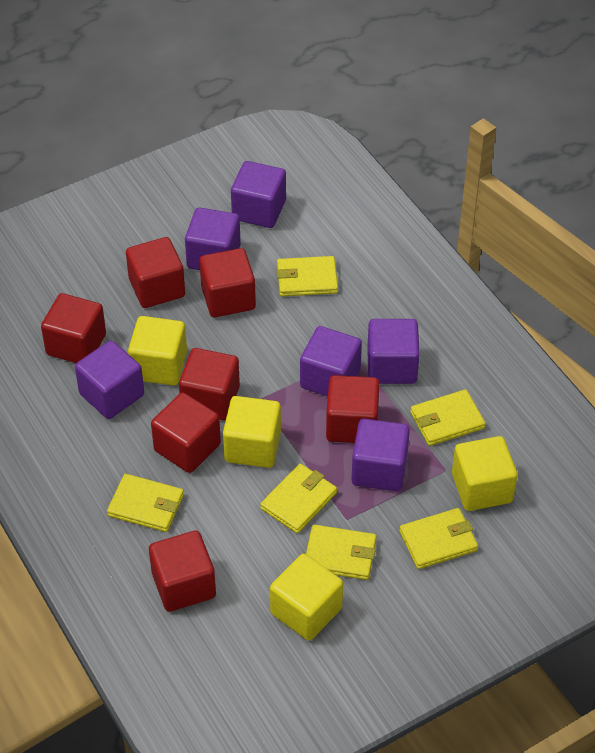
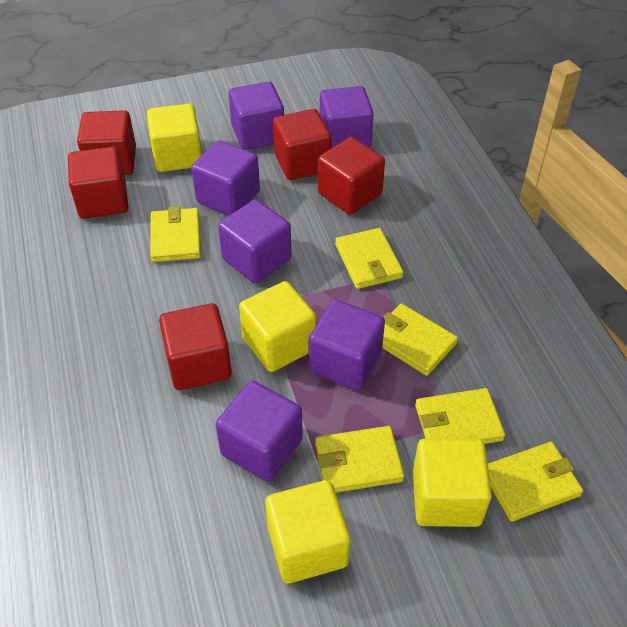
red cube: 7 -> 5

